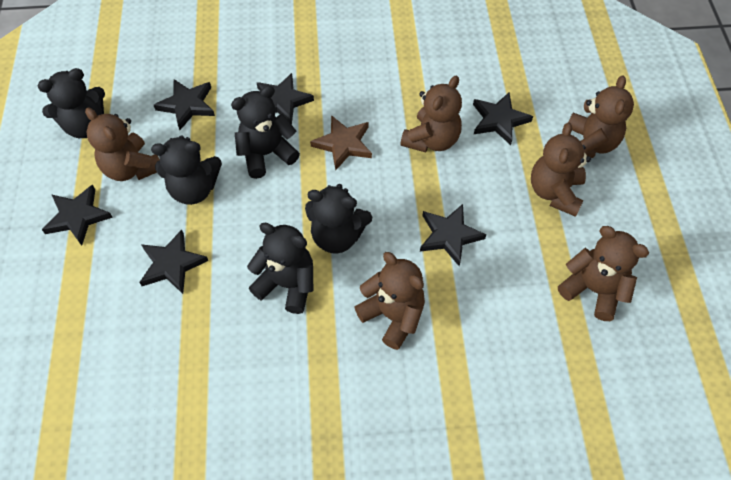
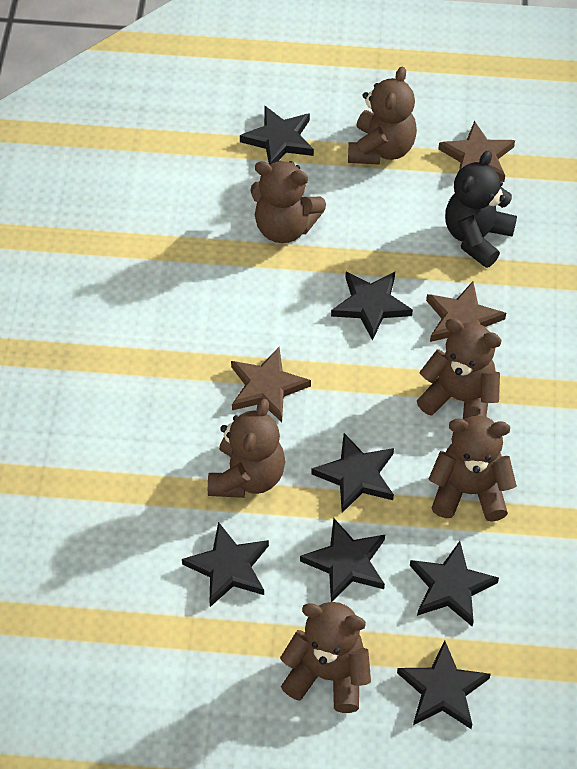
black star: 6 -> 7
black teddy bear: 5 -> 1
brown star: 1 -> 3

